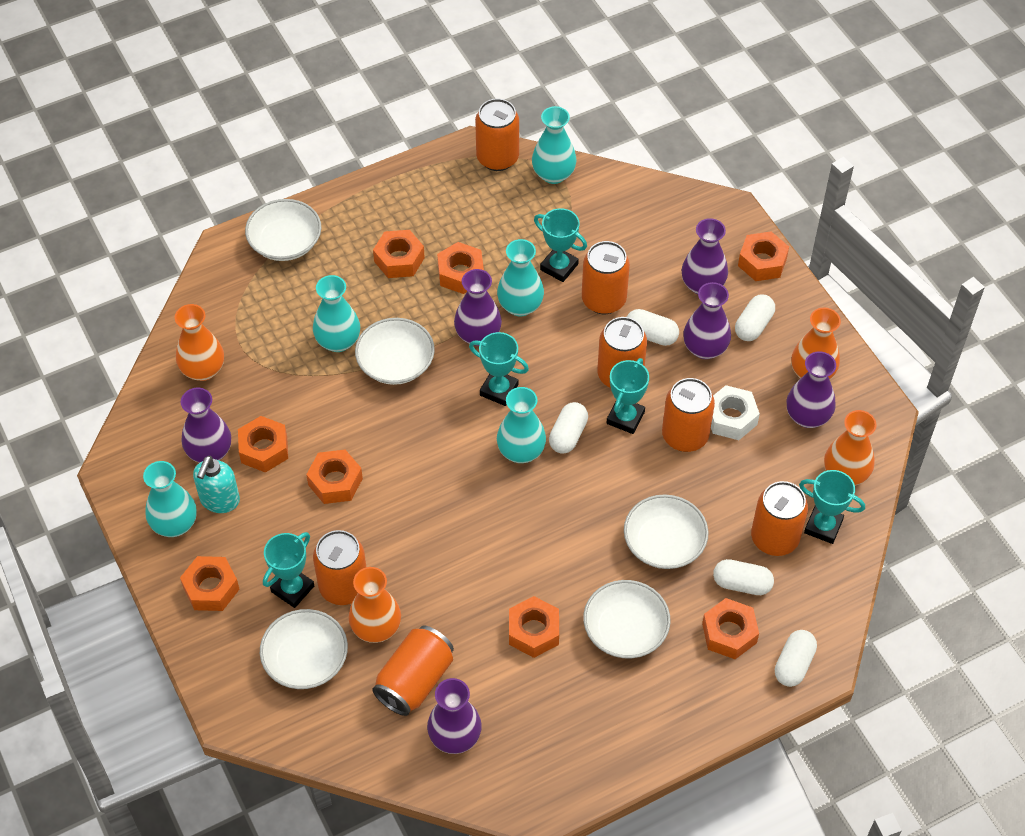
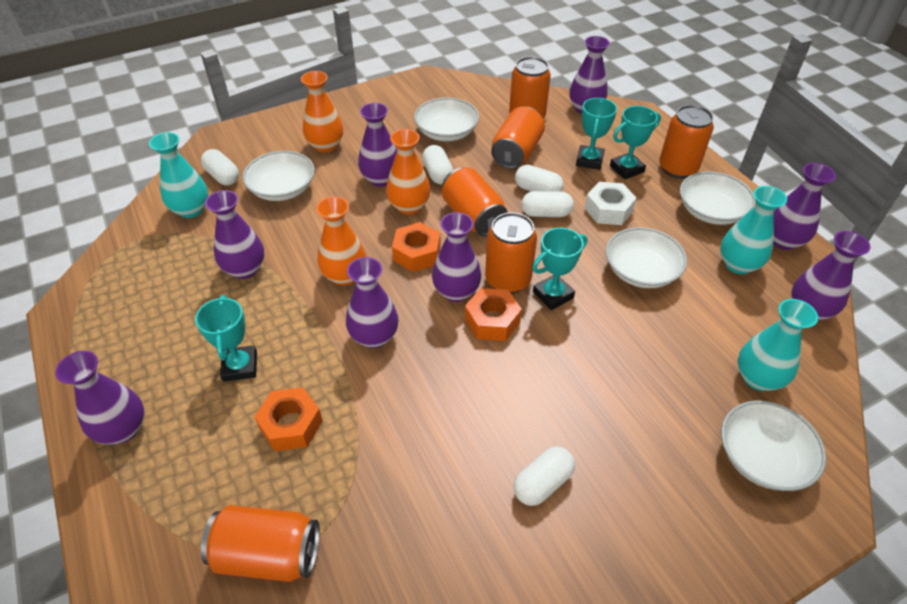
orange can: 7 -> 6
orange nut: 8 -> 3
orange vase: 4 -> 3
purple vase: 6 -> 8
turquoise soap dispenser: 1 -> 0
turquoise trophy: 5 -> 4
turquoise vase: 5 -> 3

